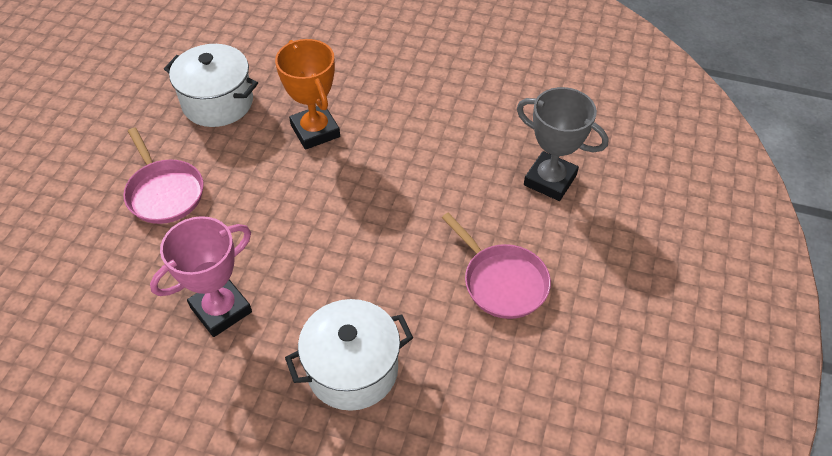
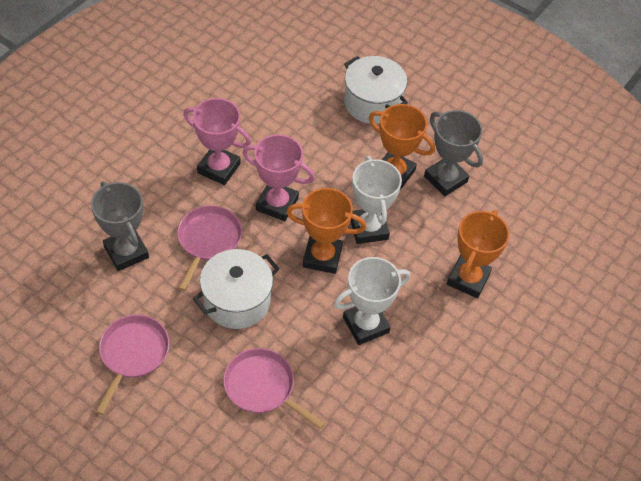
grey trophy: 1 -> 2
orange trophy: 1 -> 3
pink pan: 2 -> 3
pink trophy: 1 -> 2
white trophy: 0 -> 2

